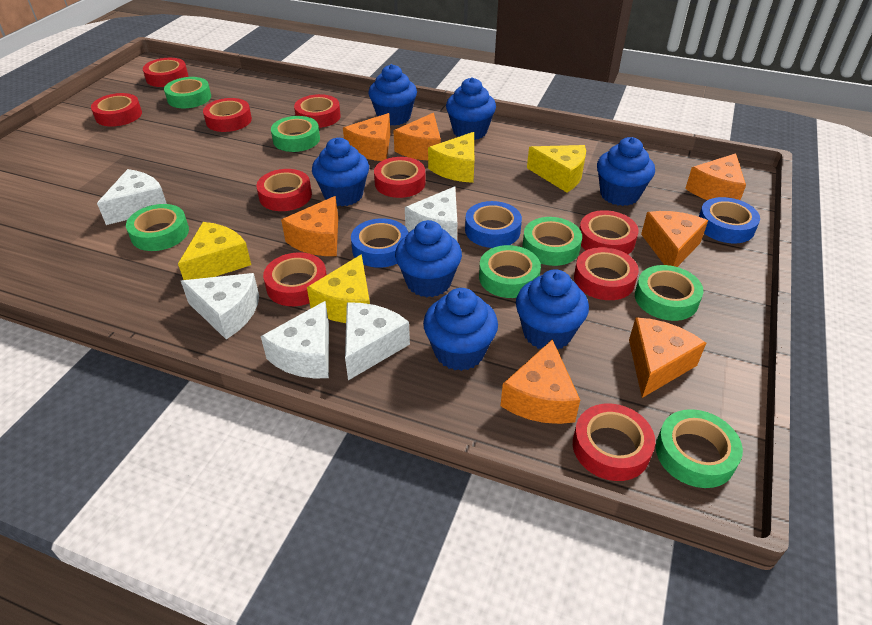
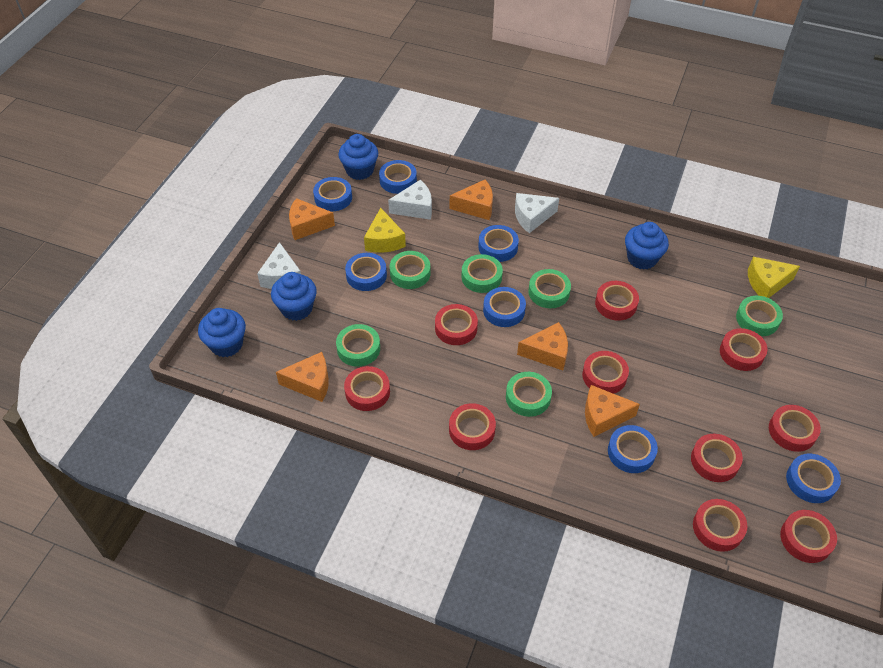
blue cupcake: 7 -> 4
blue tape: 3 -> 7
green tape: 7 -> 6
orange cheese: 7 -> 5
white cheese: 5 -> 3
yellow cheese: 4 -> 2

